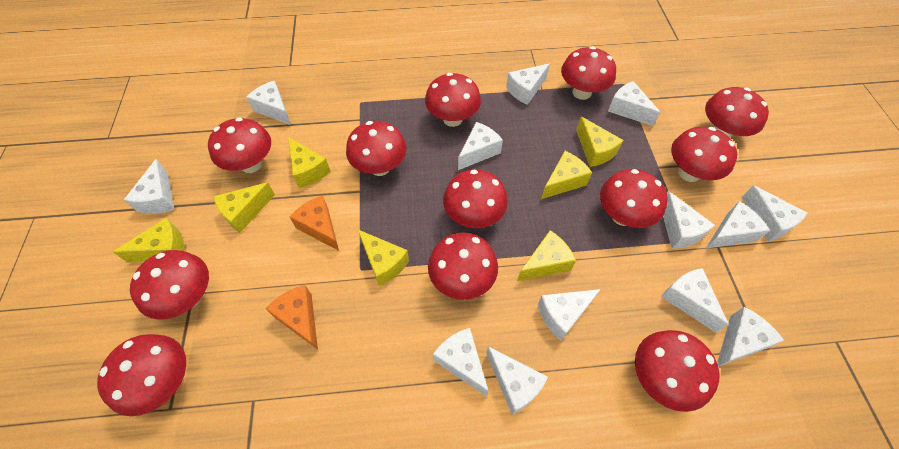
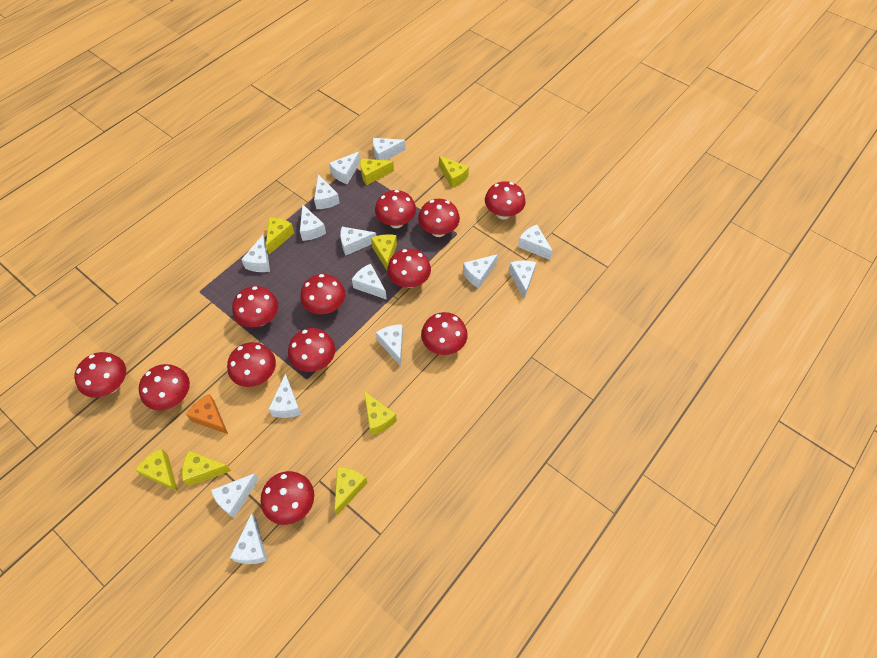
orange cheese: 2 -> 1
white cheese: 13 -> 14
yellow cheese: 7 -> 8

